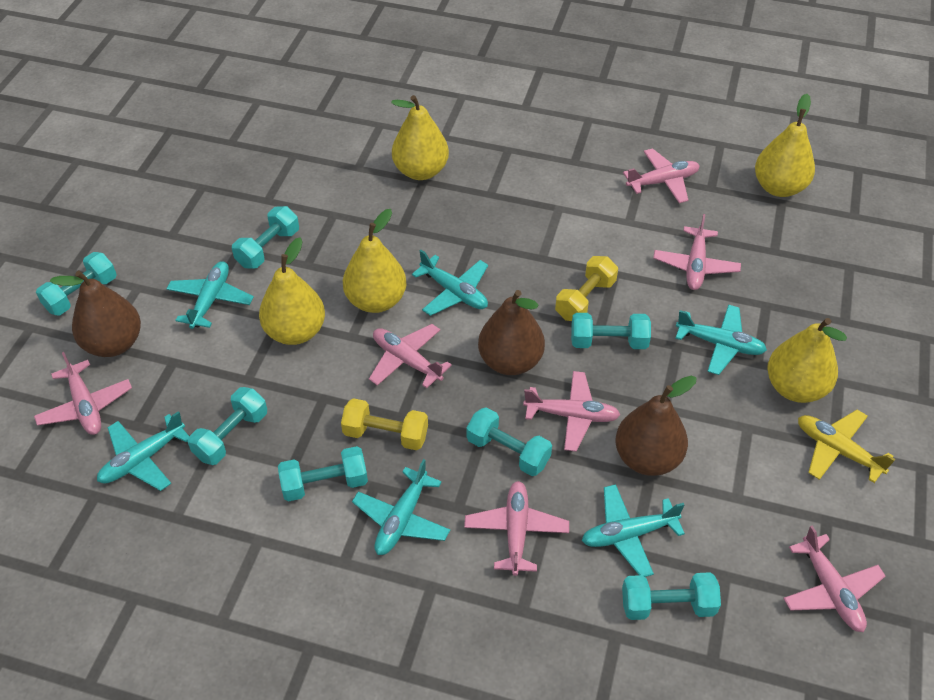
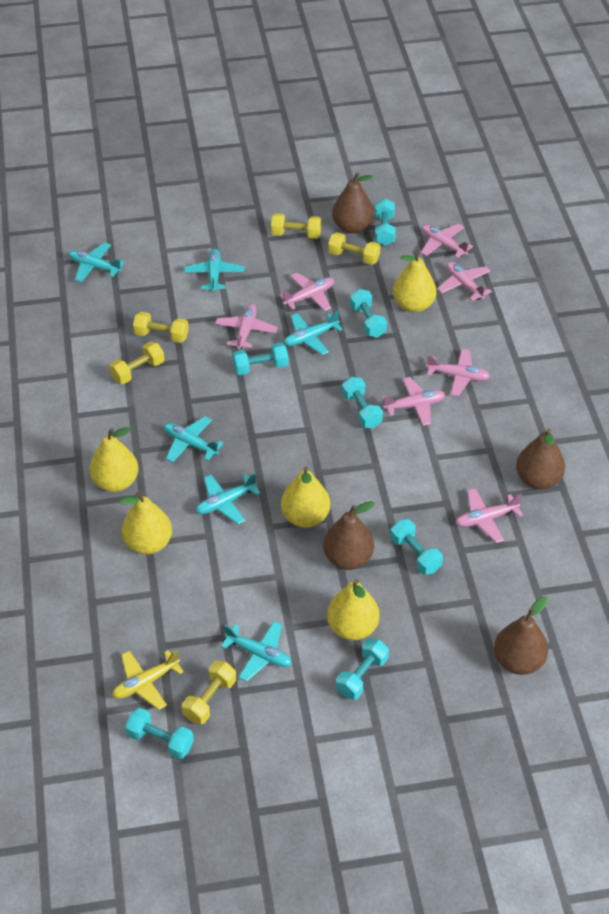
brown pear: 3 -> 4
yellow dumbbell: 2 -> 5

